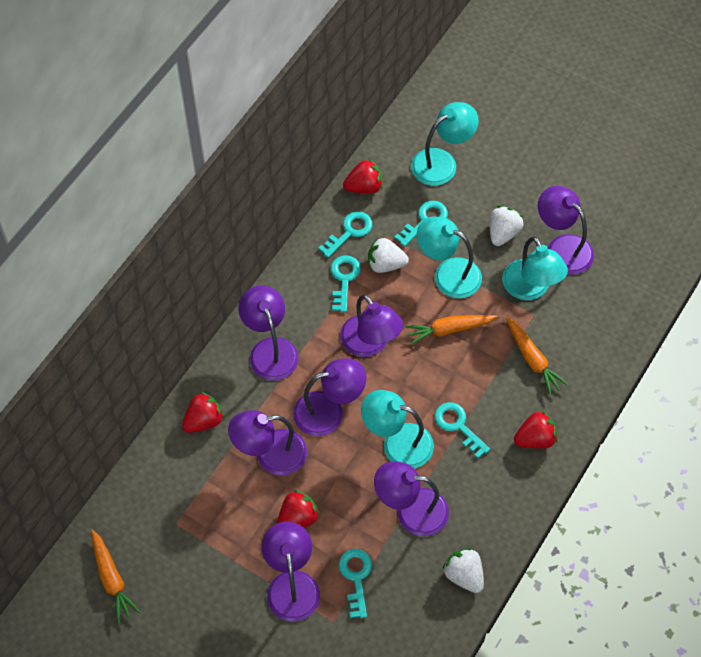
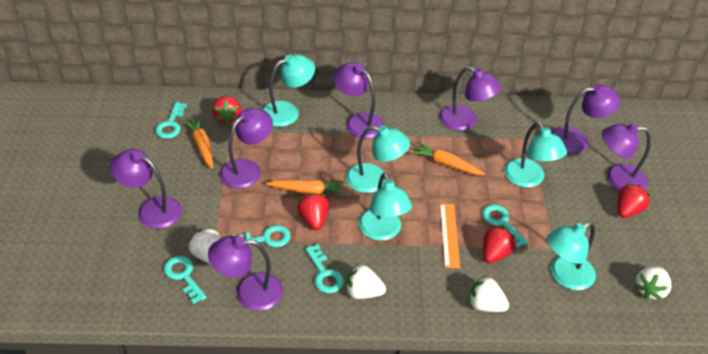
orange ruler: 0 -> 1
turquoise lamp: 4 -> 5
white strawberry: 3 -> 4

